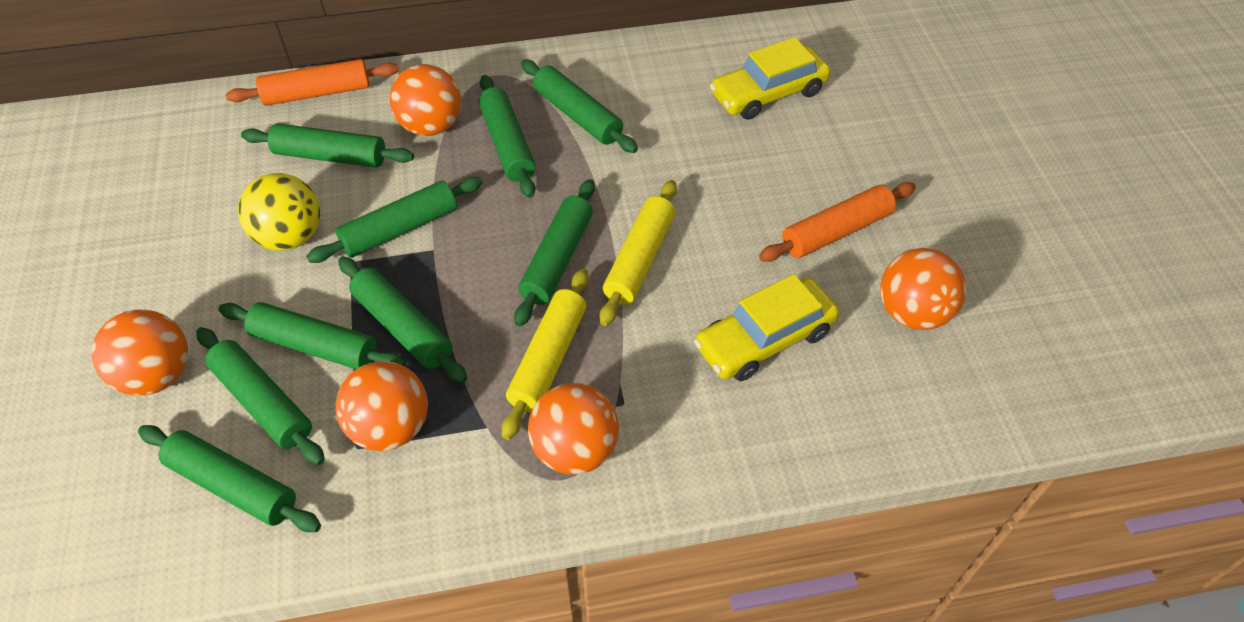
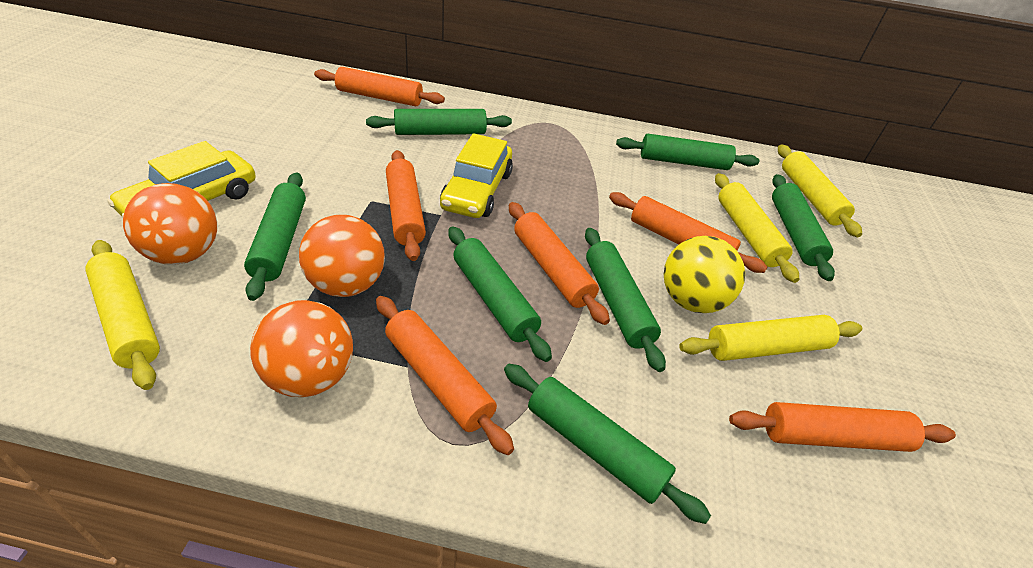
green rolling pin: 9 -> 7
orange ball: 5 -> 3
orange rolling pin: 2 -> 6
yellow rolling pin: 2 -> 4

